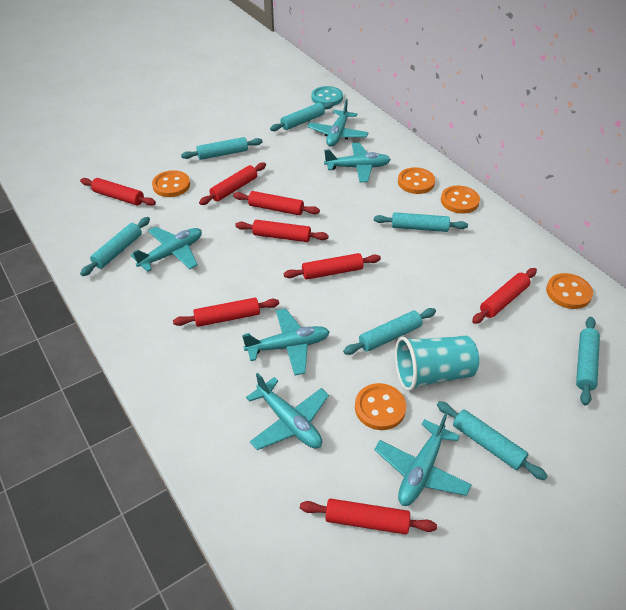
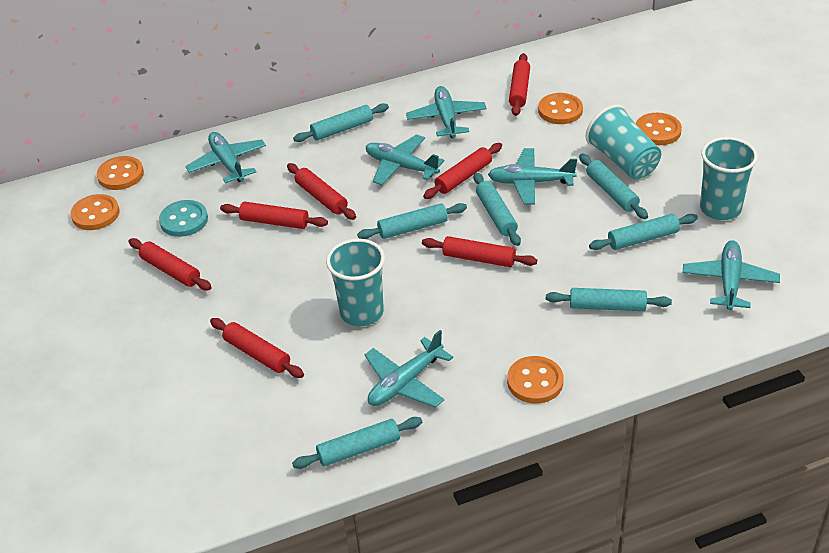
red rolling pin: 8 -> 7
turquoise cup: 1 -> 3

